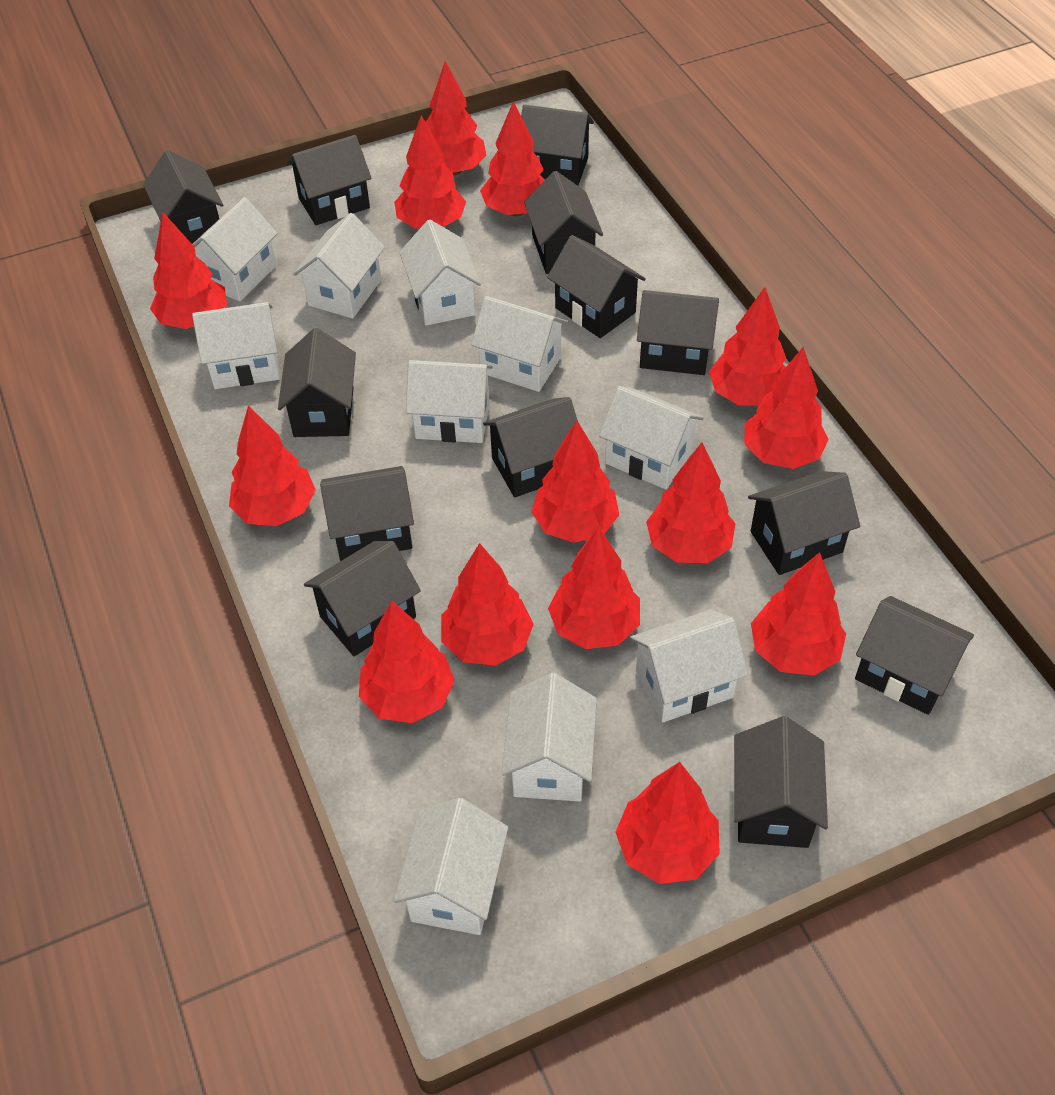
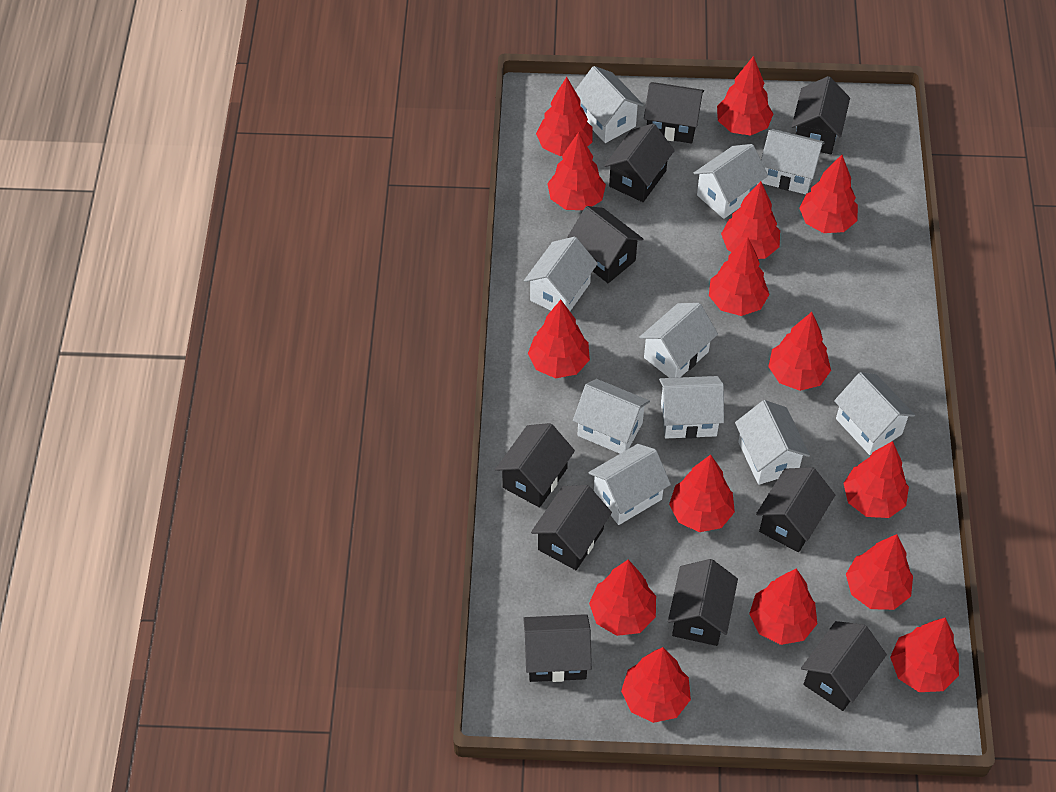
black house: 13 -> 10
red tree: 14 -> 15

